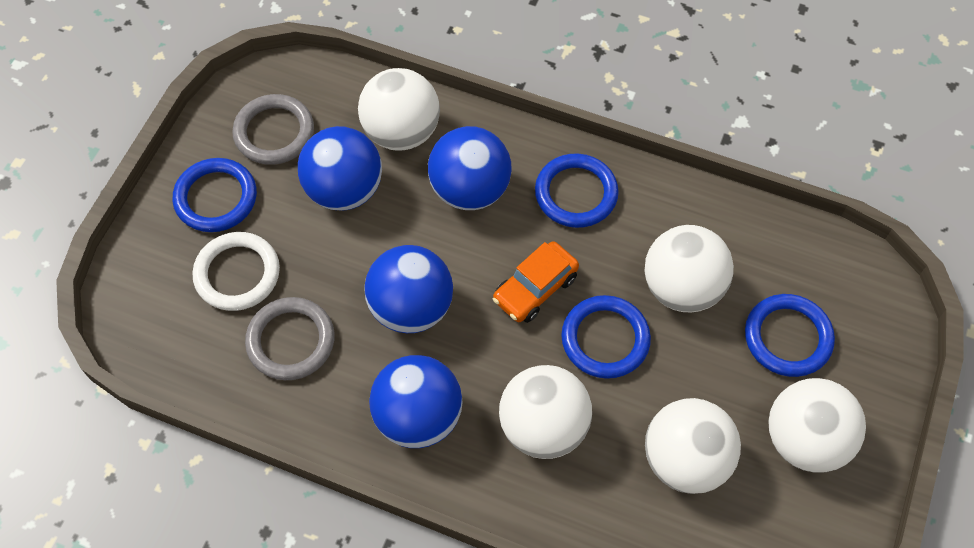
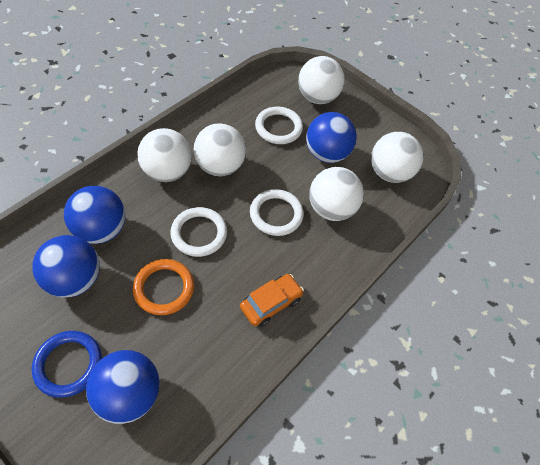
blue ring: 4 -> 1
grey ring: 2 -> 0
orange ring: 0 -> 1
white ring: 1 -> 3

